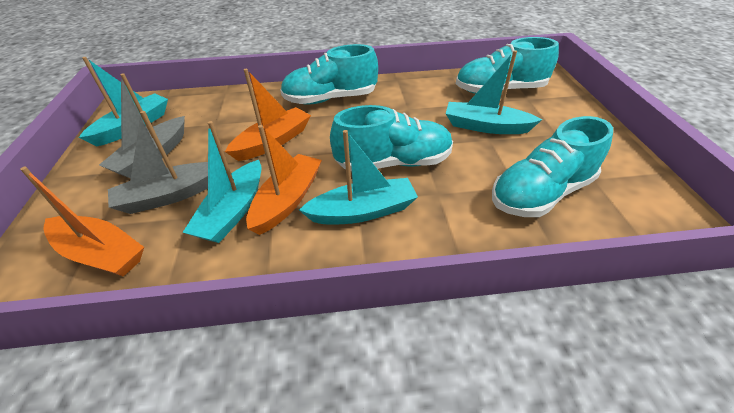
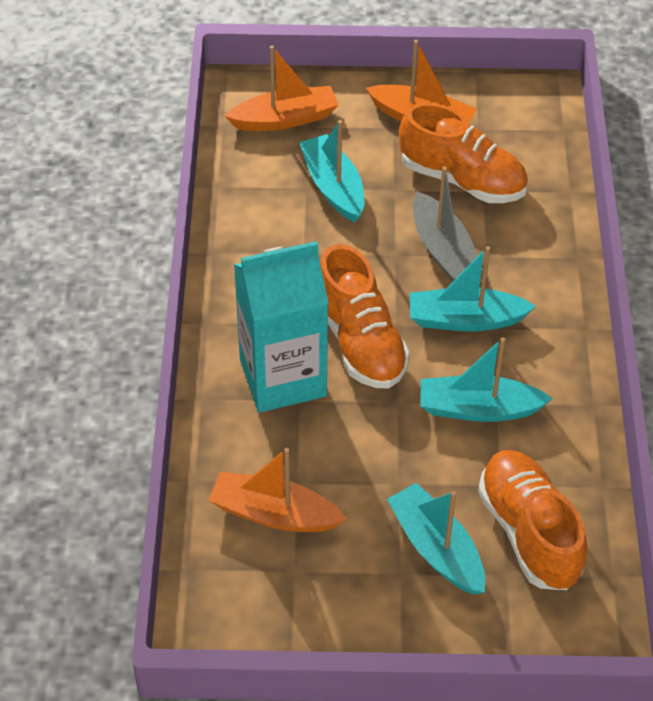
grey boat: 2 -> 1
orange shoe: 0 -> 3
turquoise carton: 0 -> 1
turquoise shoe: 4 -> 0

